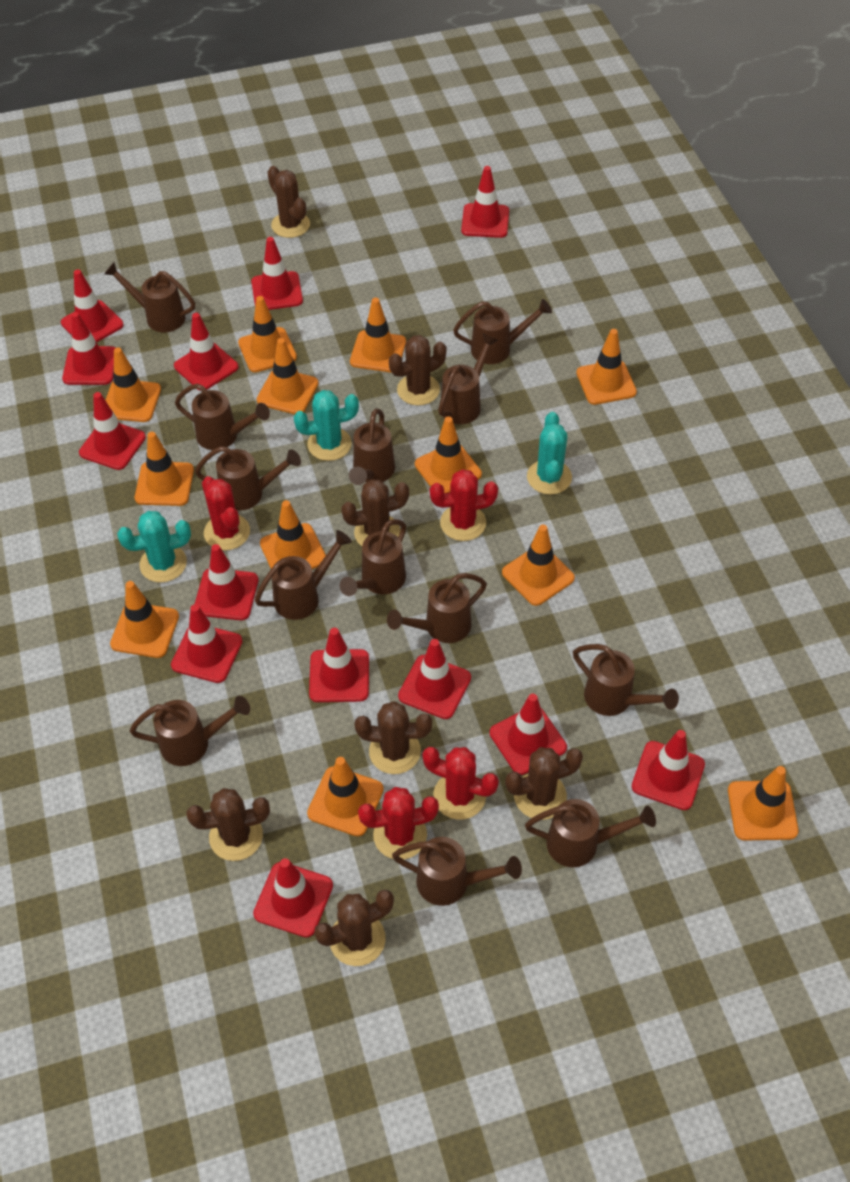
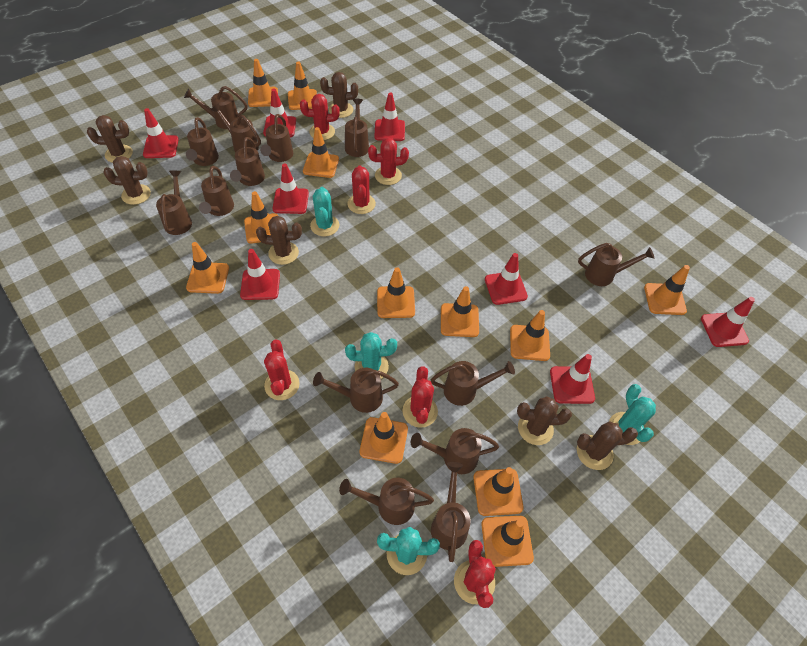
brown cactus: 7 -> 6
brown watering can: 13 -> 14
red cactus: 4 -> 6
red traffic cone: 13 -> 8
turquoise cactus: 3 -> 4

